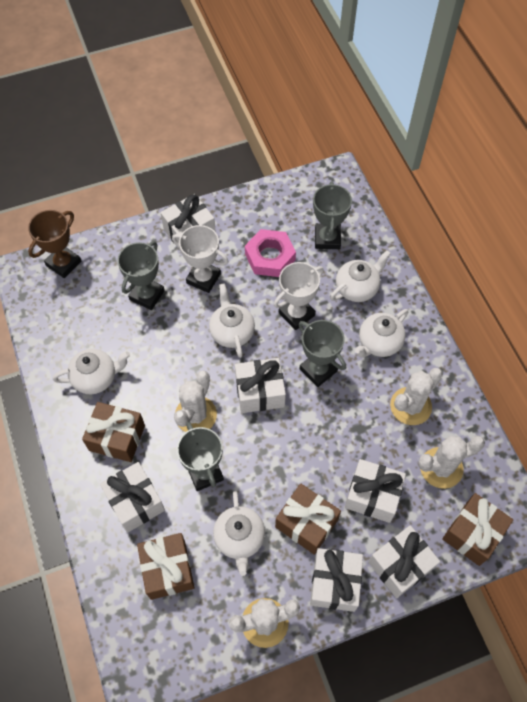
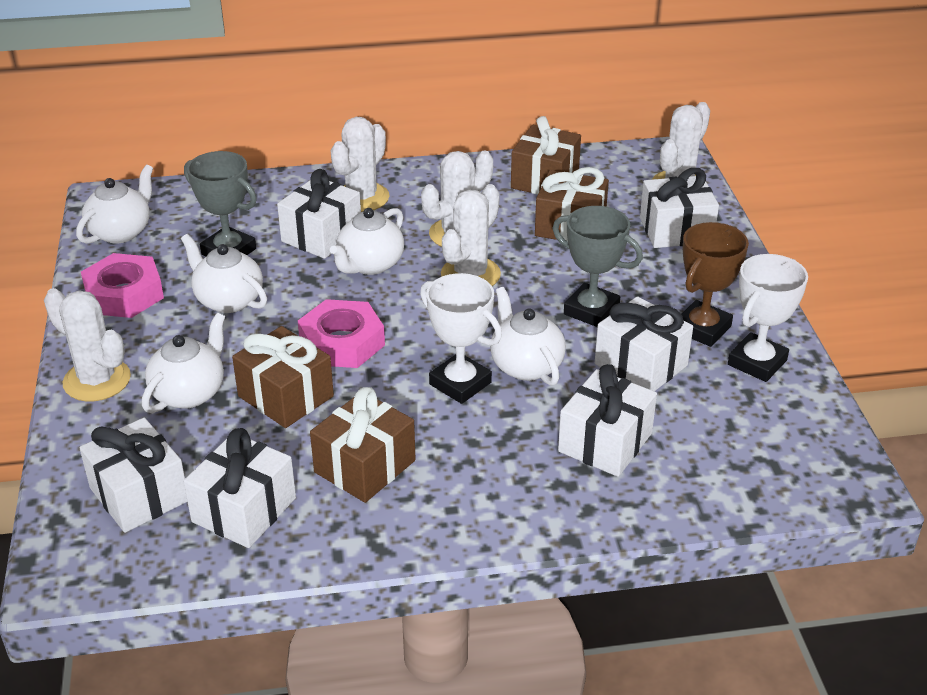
grey trophy: 4 -> 2
pink nut: 1 -> 2
white cactus: 4 -> 5

